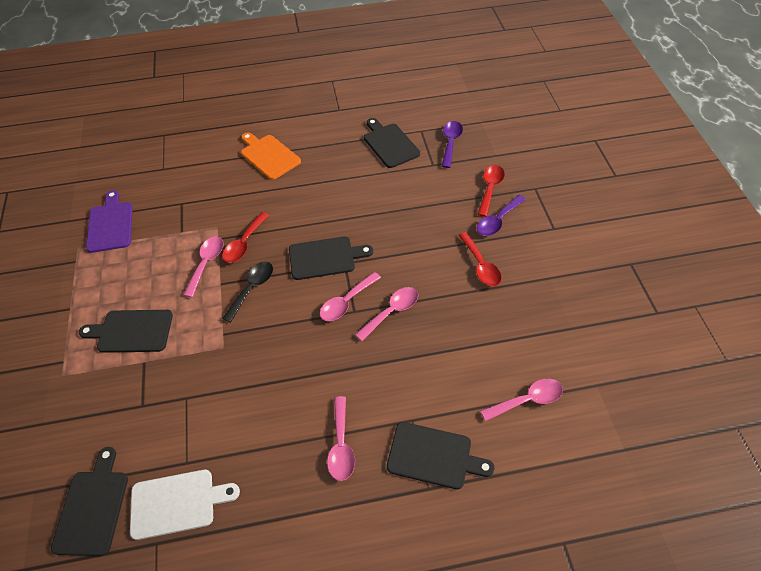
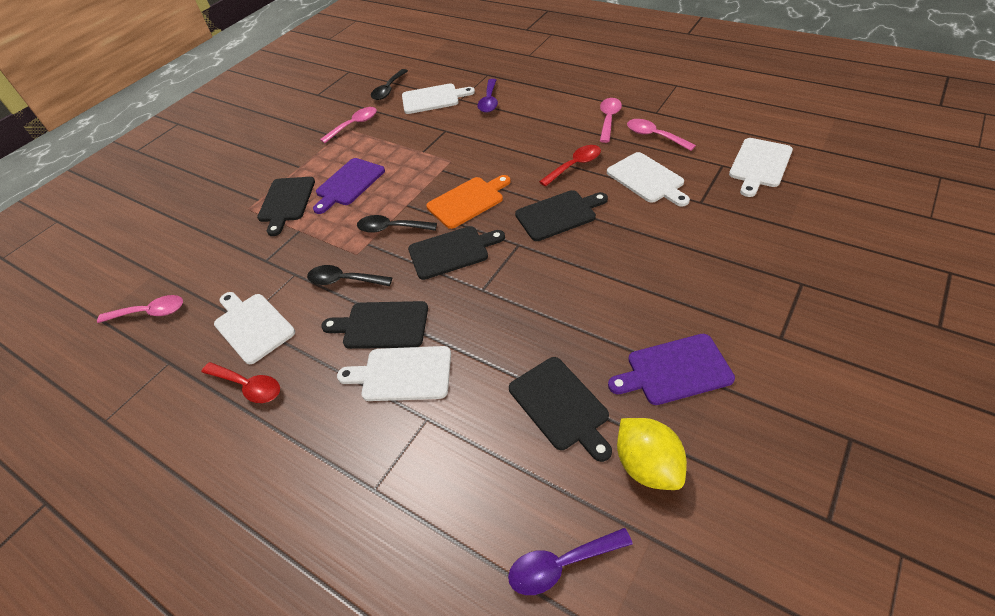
black spoon: 1 -> 3
pink spoon: 5 -> 4
purple cutting board: 1 -> 2
red spoon: 3 -> 2
white cutting board: 1 -> 5
yellow lemon: 0 -> 1

